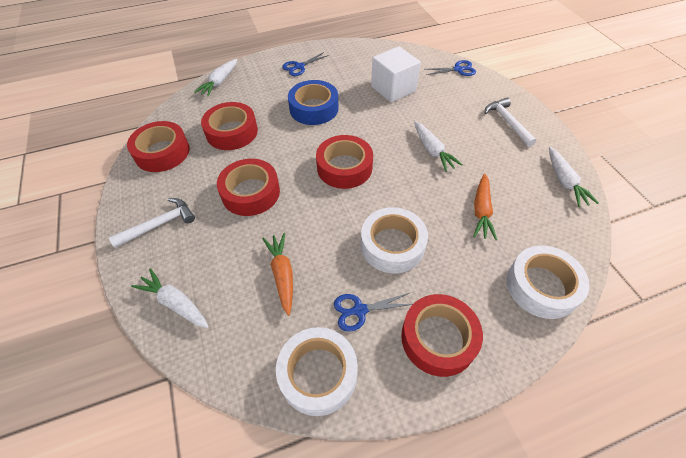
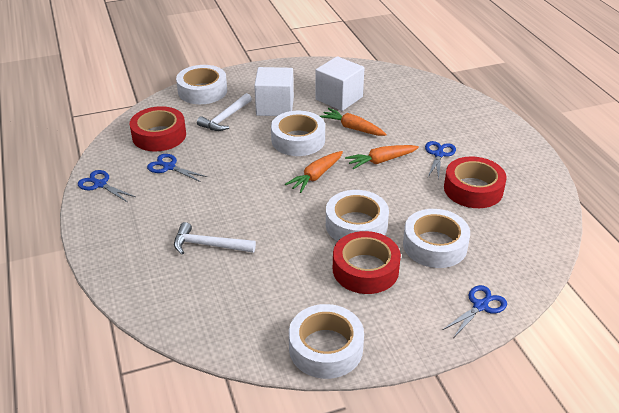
blue scissors: 3 -> 4
blue tape: 1 -> 0
orange carrot: 2 -> 3
red tape: 5 -> 3
white carrot: 4 -> 0
white cube: 1 -> 2
white tape: 3 -> 5

